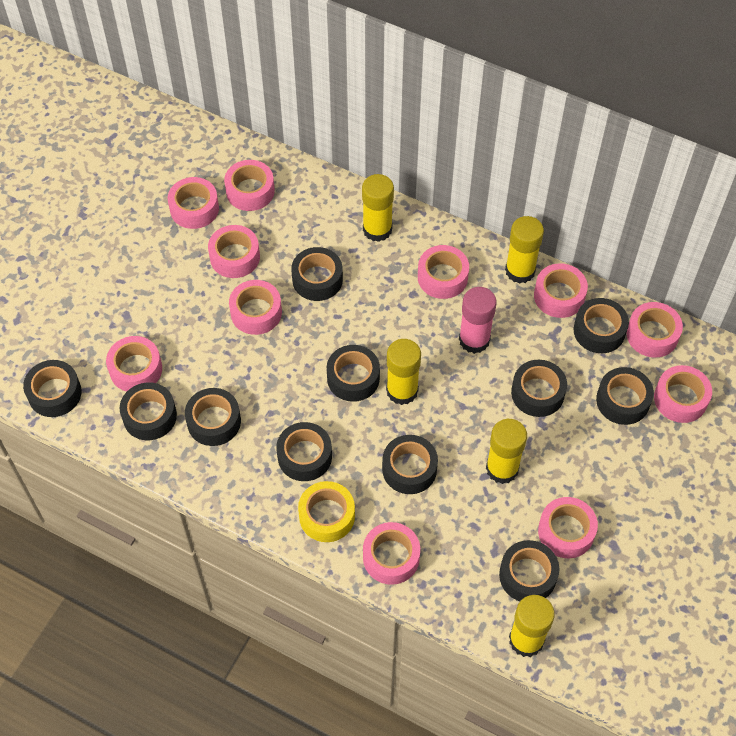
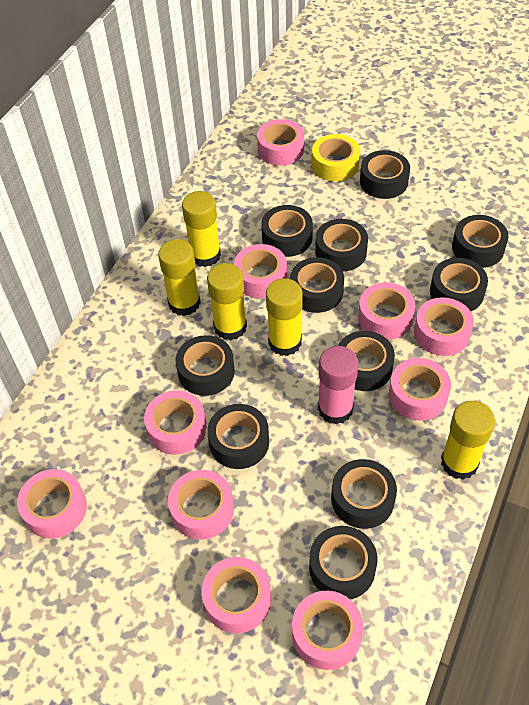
pink tape: 11 -> 10

